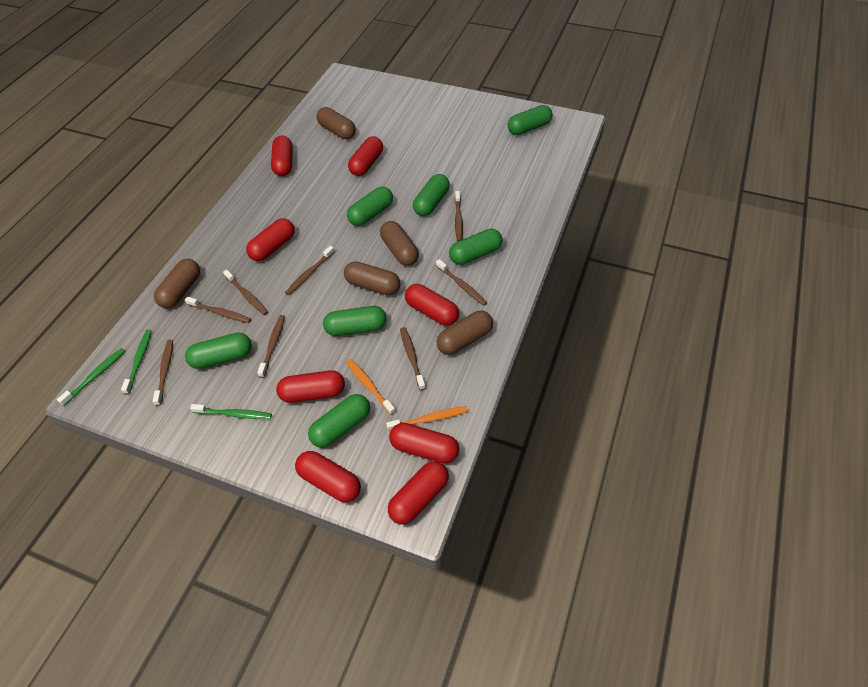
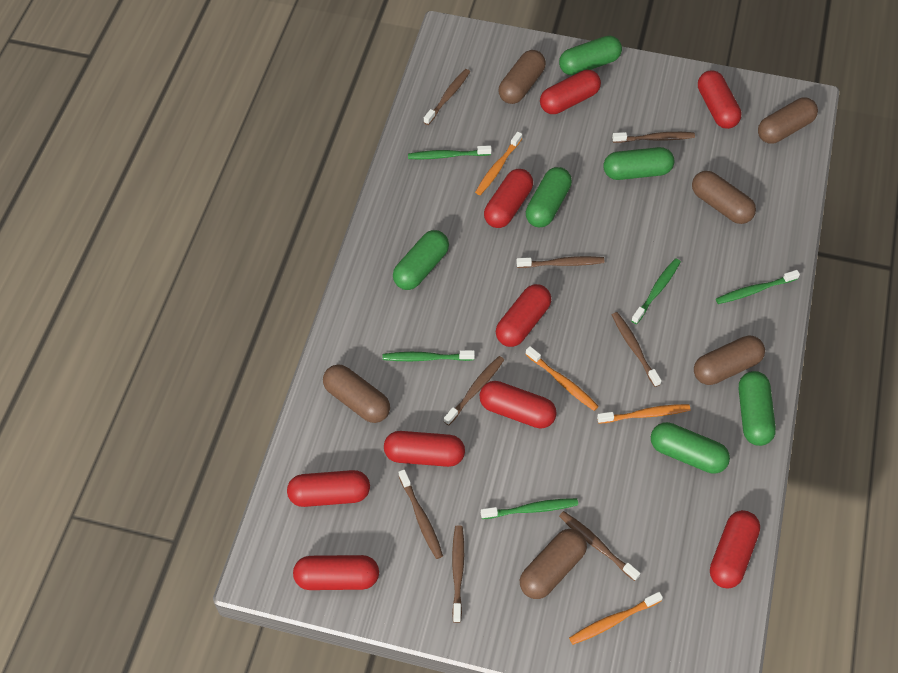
brown capsule: 5 -> 6
green capsule: 7 -> 6
green toothbrush: 3 -> 5
orange toothbrush: 2 -> 4
red capsule: 8 -> 9

